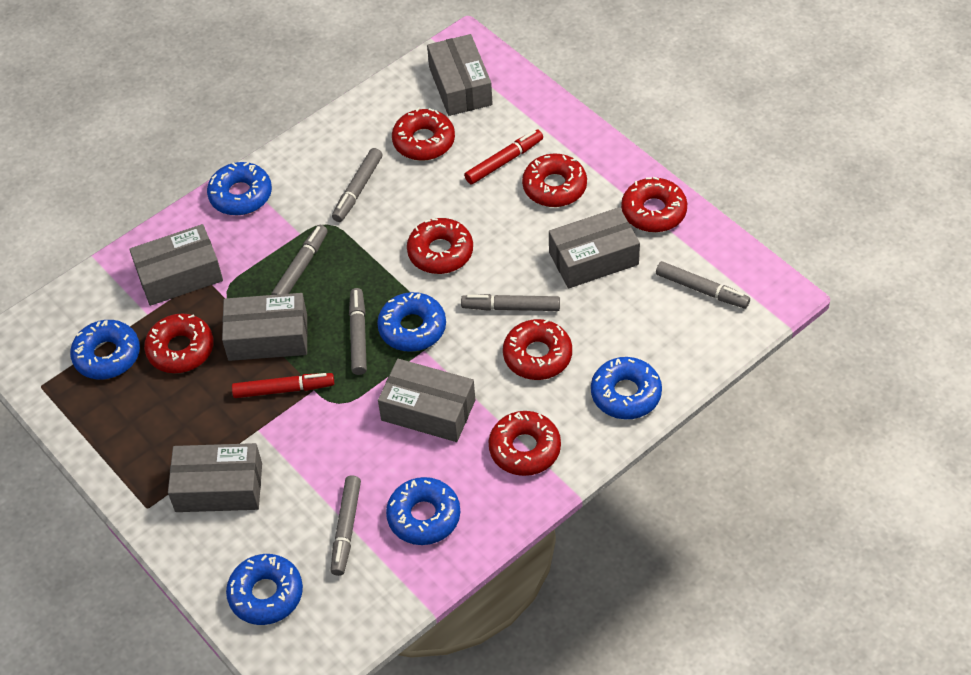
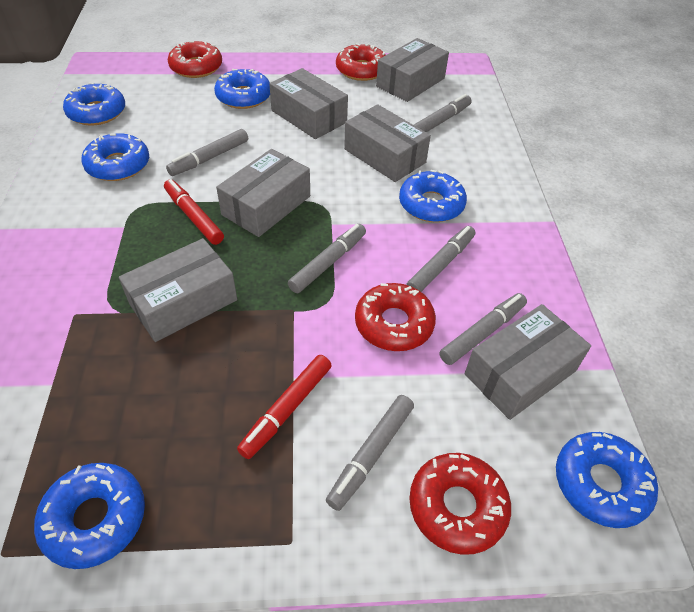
red donut: 7 -> 4

